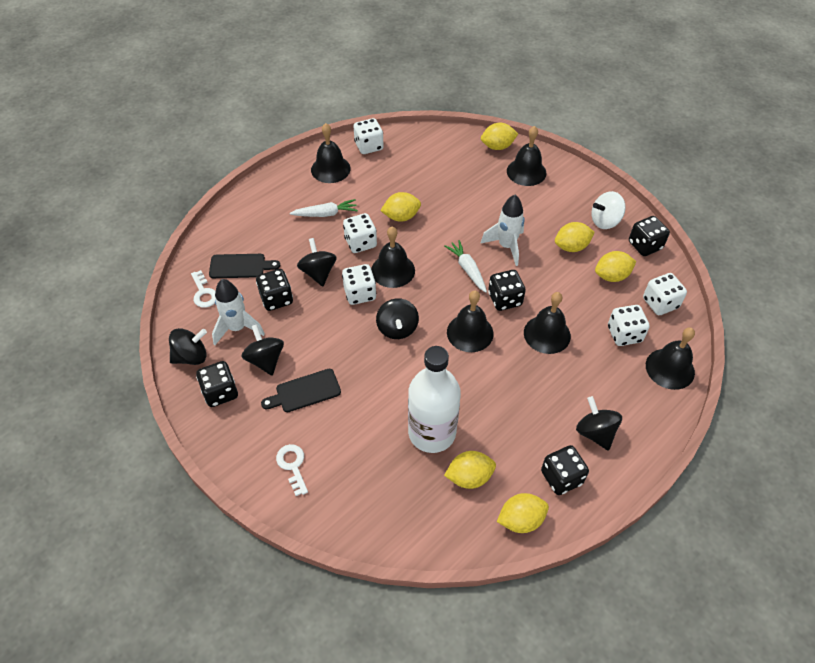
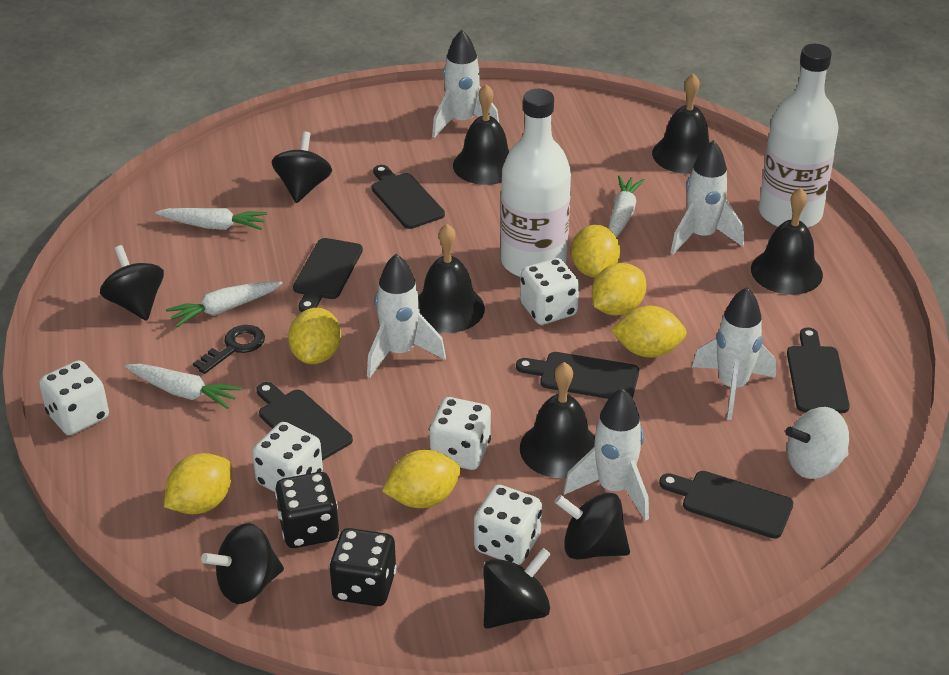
black bell: 6 -> 5
black cutting board: 2 -> 6
black dice: 5 -> 2
black key: 0 -> 1
white bottle: 1 -> 2
white carrot: 2 -> 4
white key: 2 -> 0
white rocket: 2 -> 5

